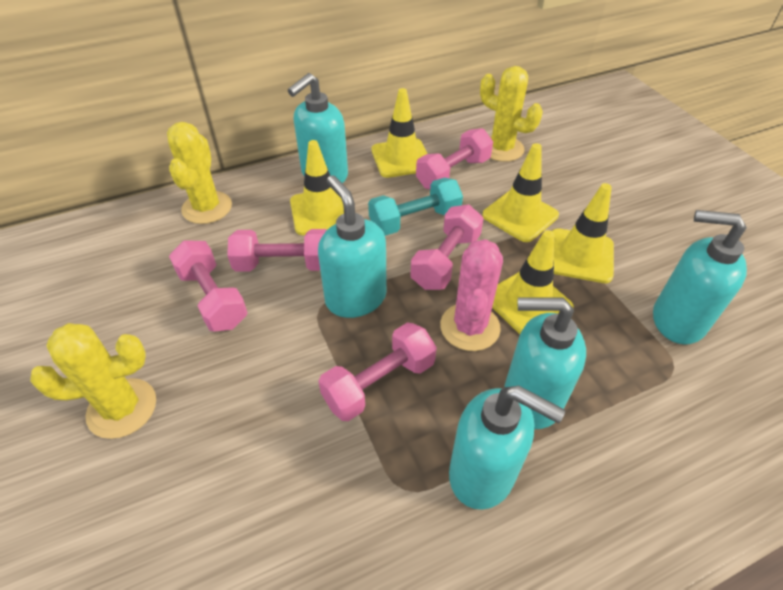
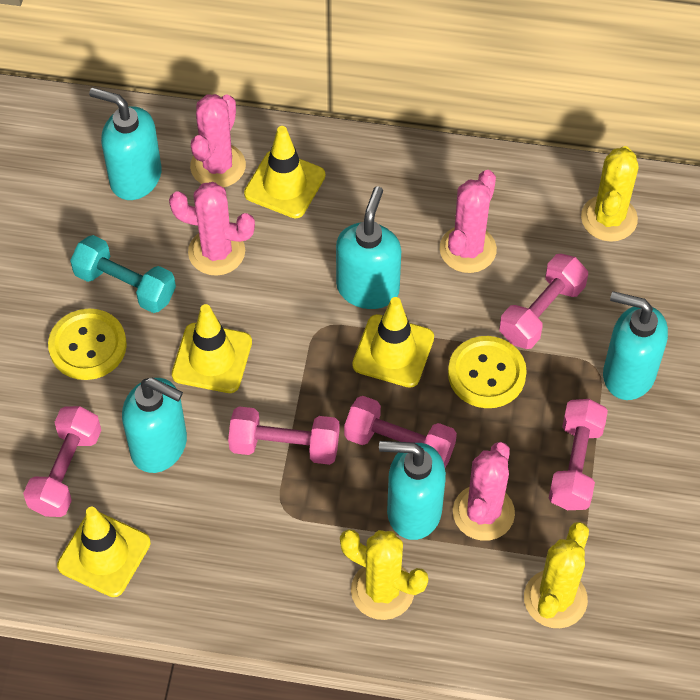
pink cactus: 1 -> 4
yellow button: 0 -> 2
yellow traffic cone: 5 -> 4

